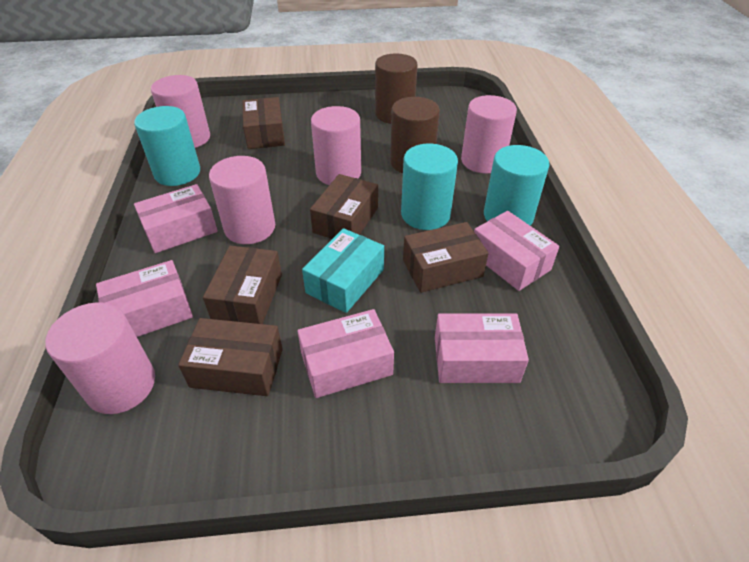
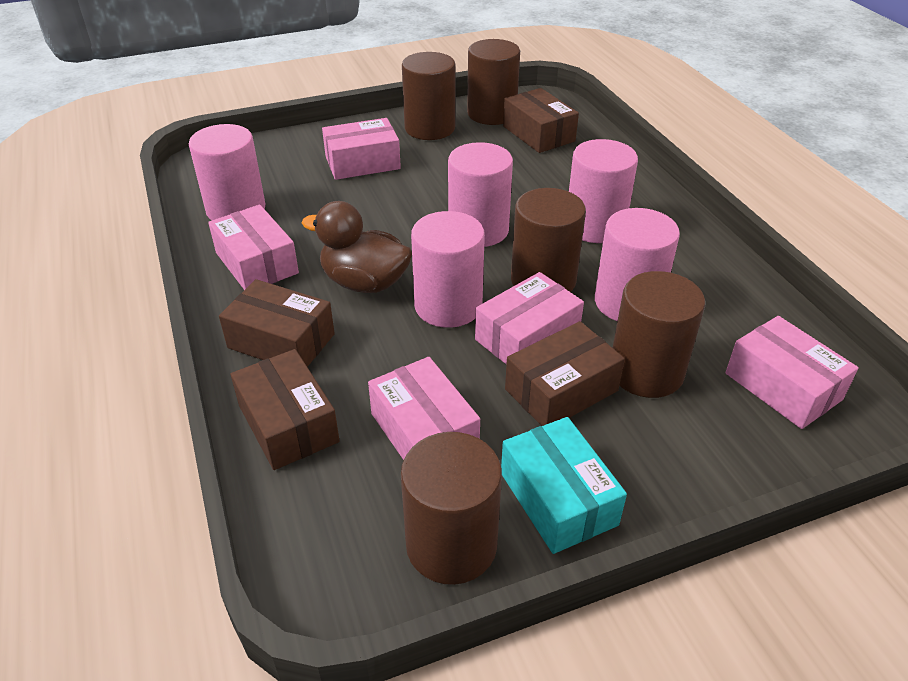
brown box: 5 -> 4
brown cylinder: 2 -> 5
brown duck: 0 -> 1
turquoise cylinder: 3 -> 0

